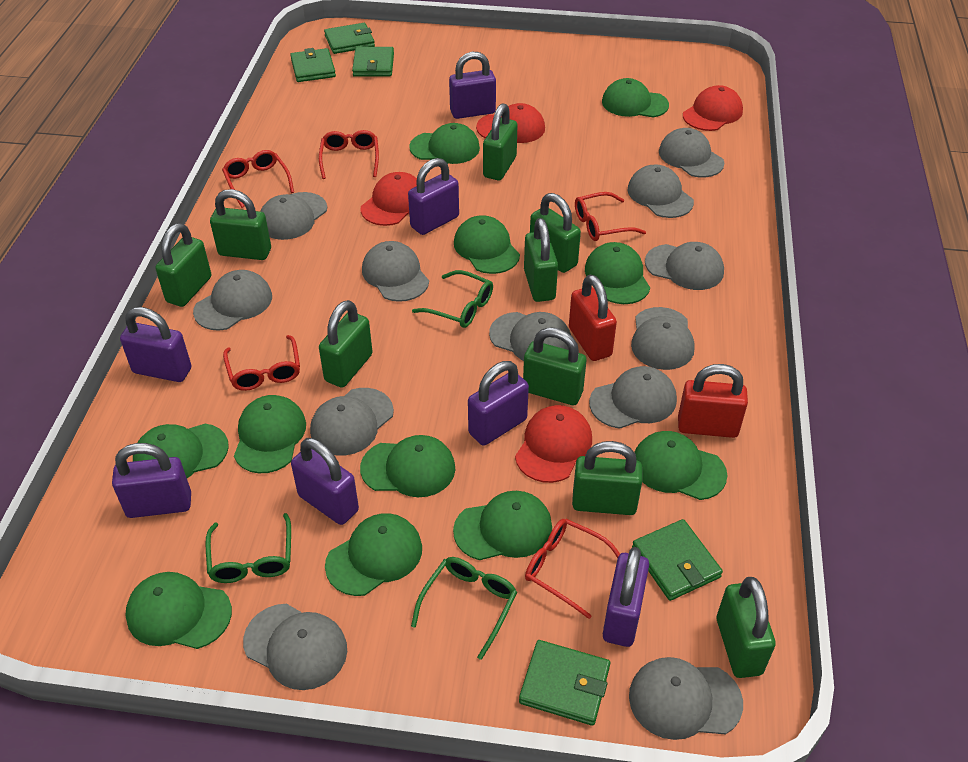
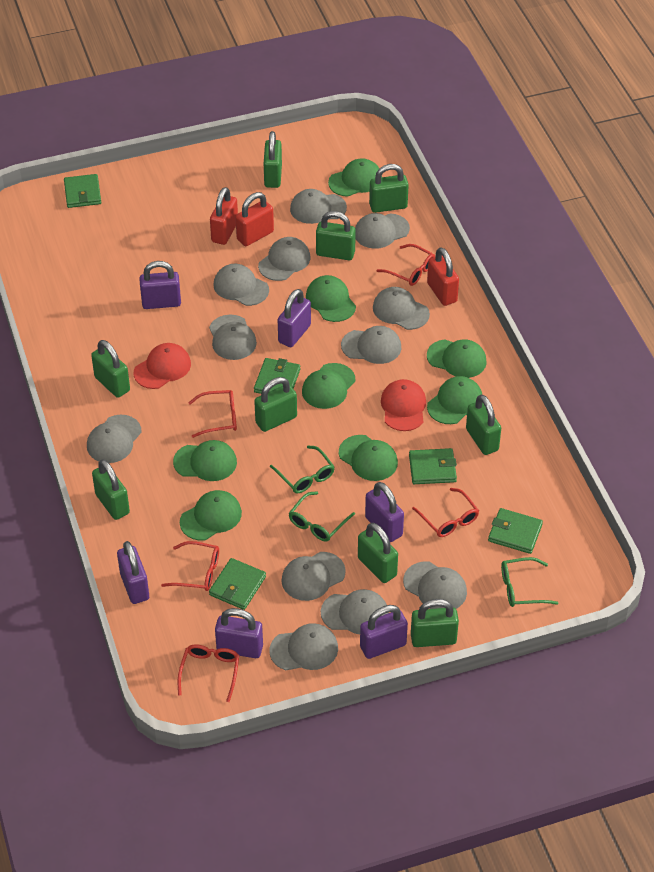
green cap: 11 -> 8
purple padlock: 7 -> 6
red cap: 4 -> 2
red padlock: 2 -> 3

